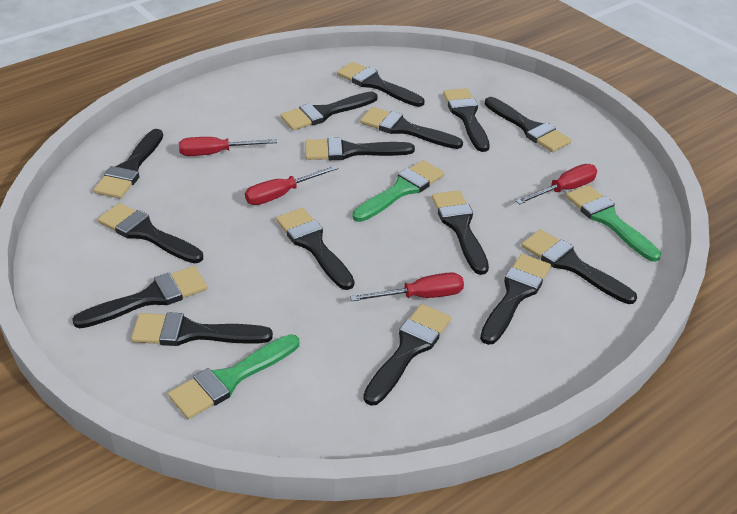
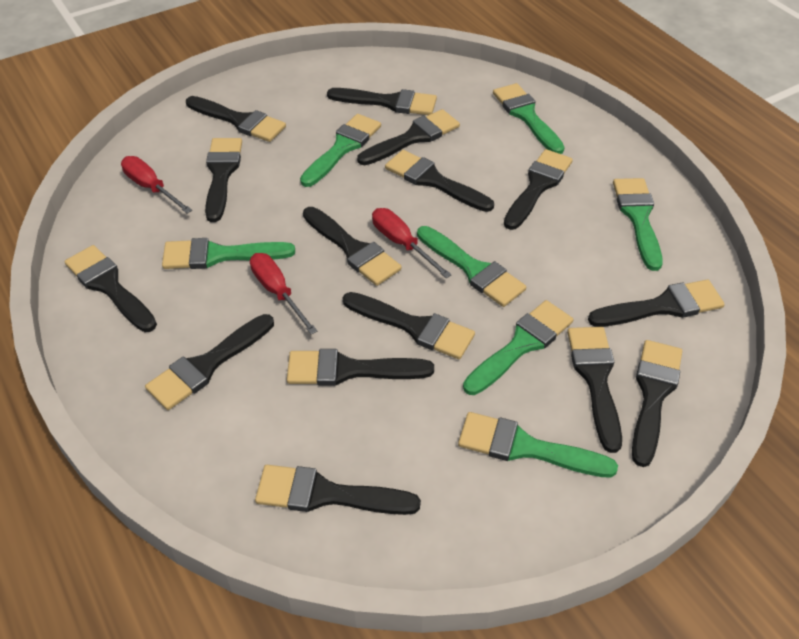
green brush: 3 -> 7
red screwdriver: 4 -> 3

